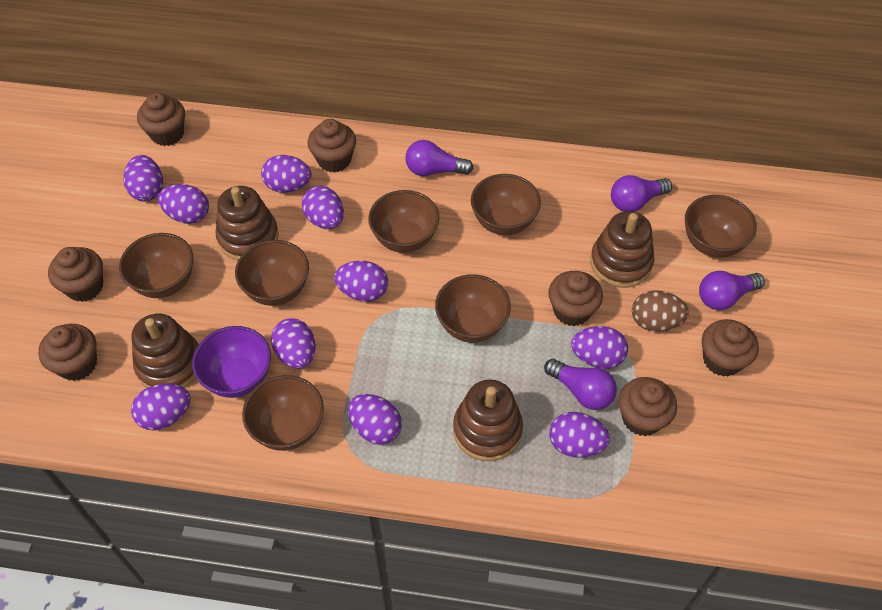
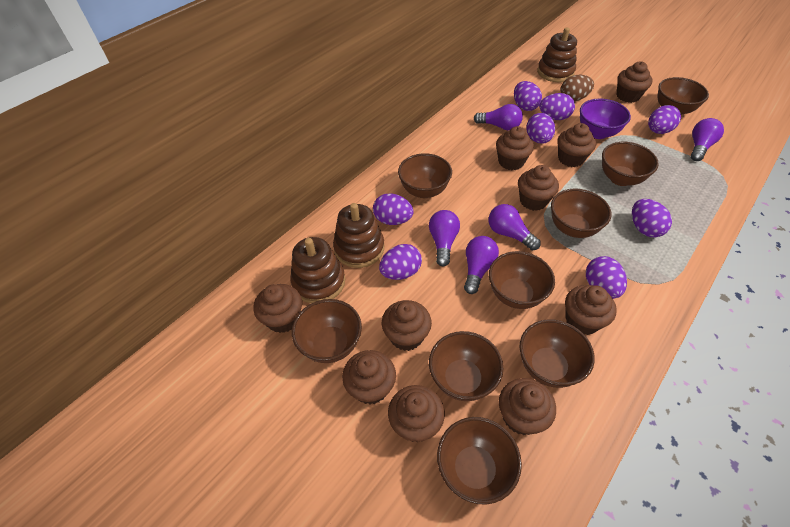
brown bowl: 7 -> 9
brown cupcake: 7 -> 10
brown stacking toy: 4 -> 3
purple egg: 10 -> 8
purple light bulb: 4 -> 5

